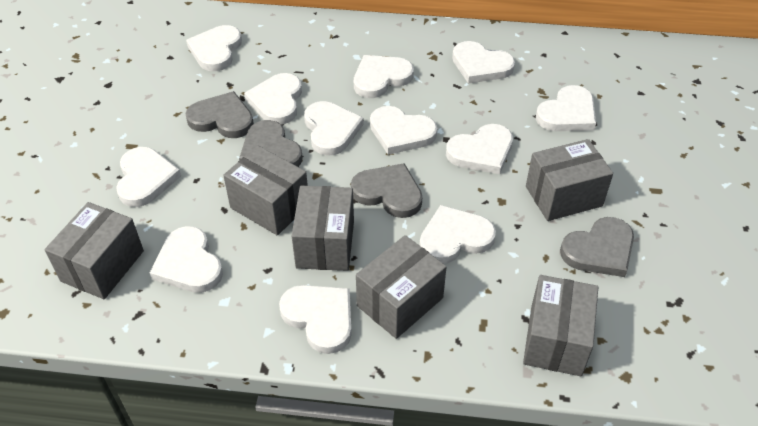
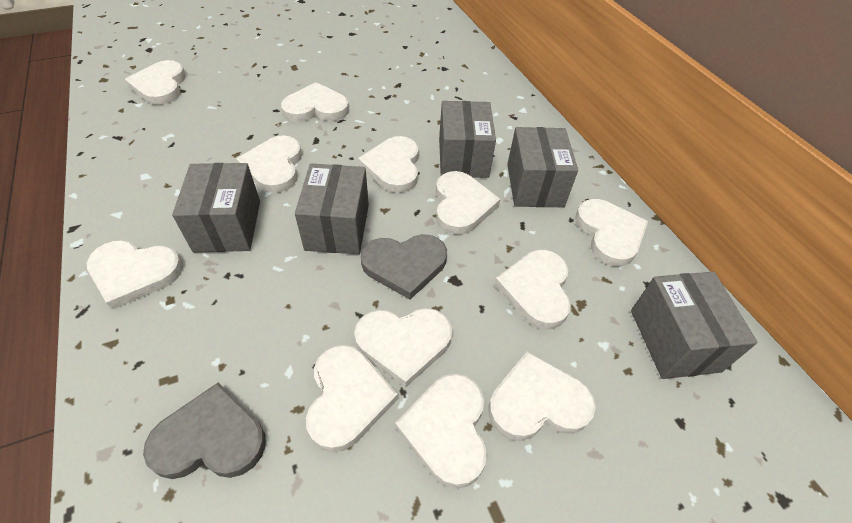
grey box: 6 -> 5
grey heart: 4 -> 2

